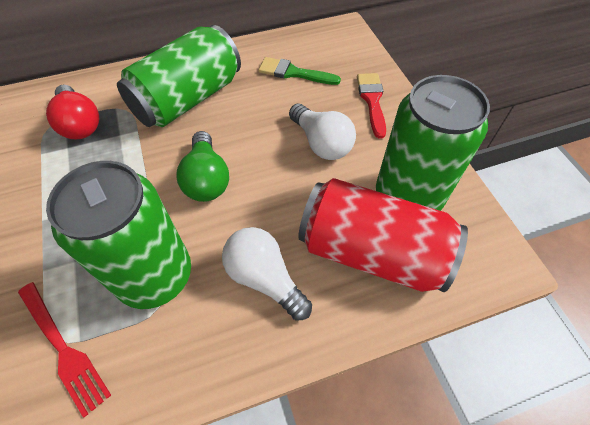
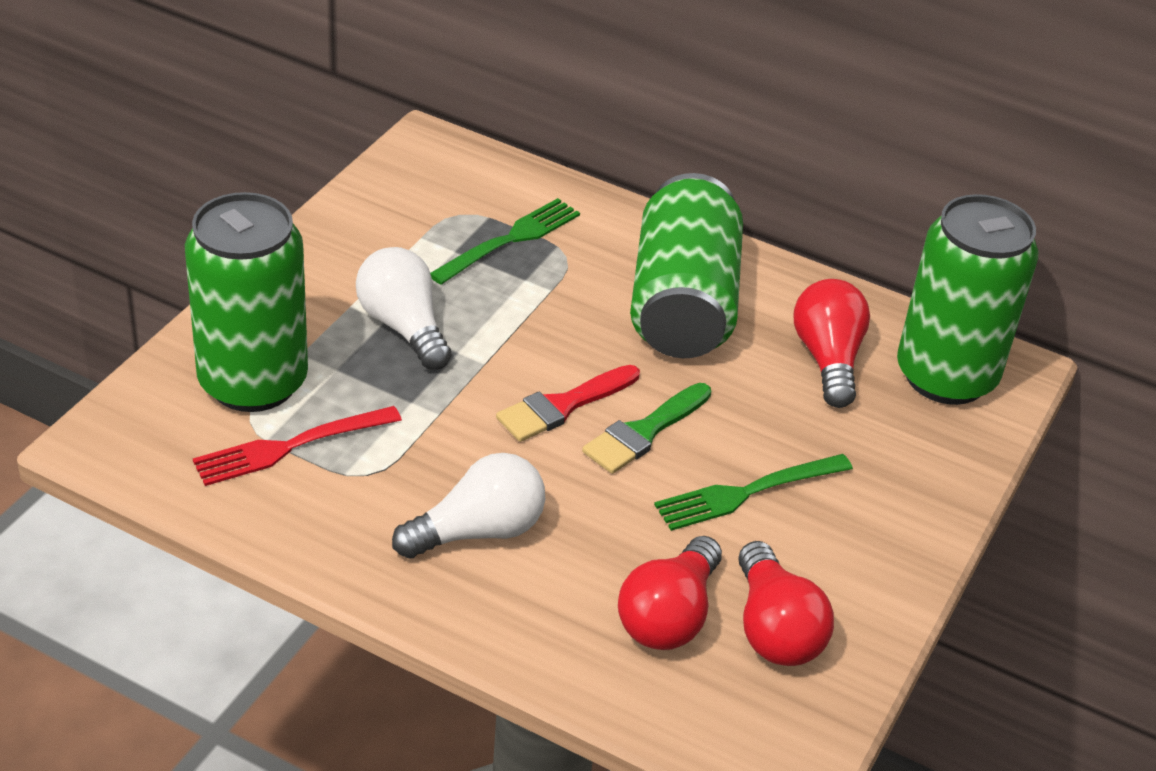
green fork: 0 -> 2
green light bulb: 1 -> 0
red can: 1 -> 0
red light bulb: 1 -> 3

